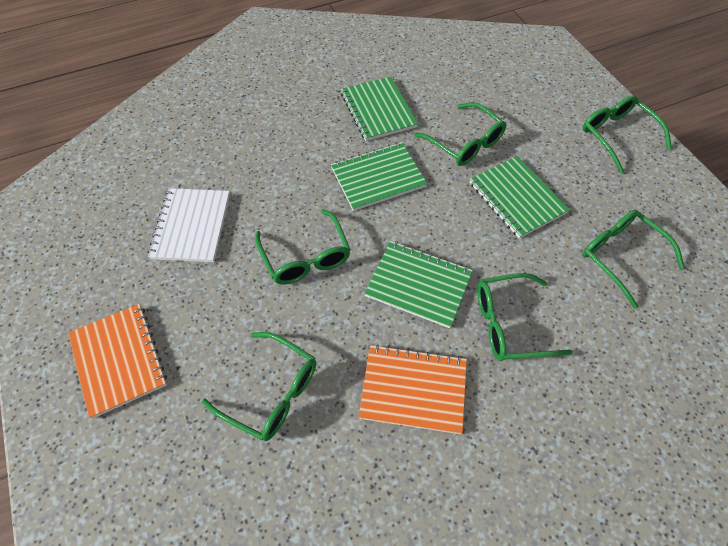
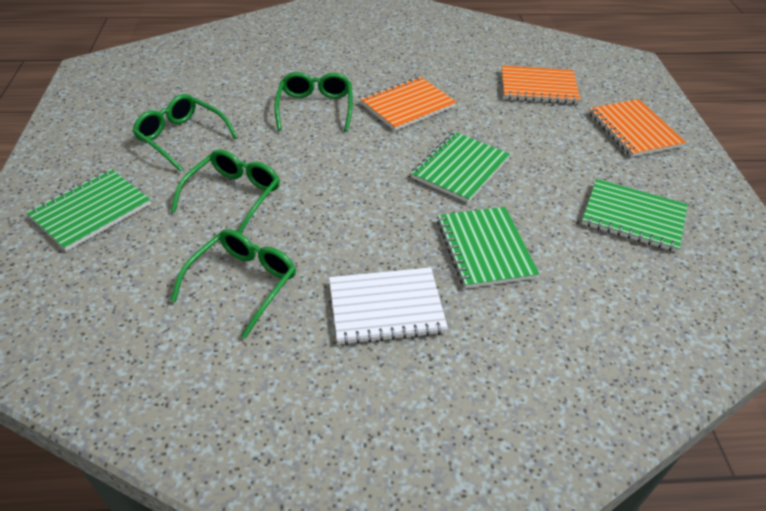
green glasses: 6 -> 4
orange notebook: 2 -> 3

